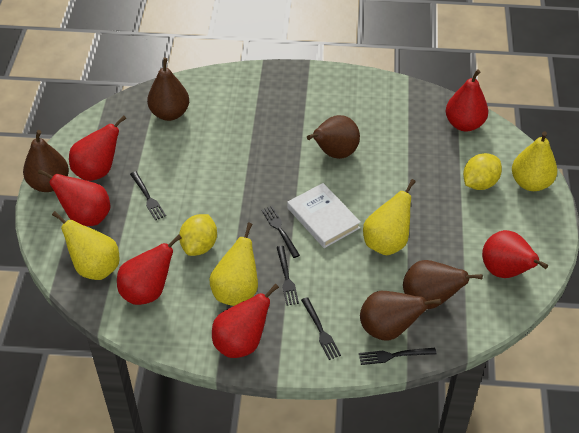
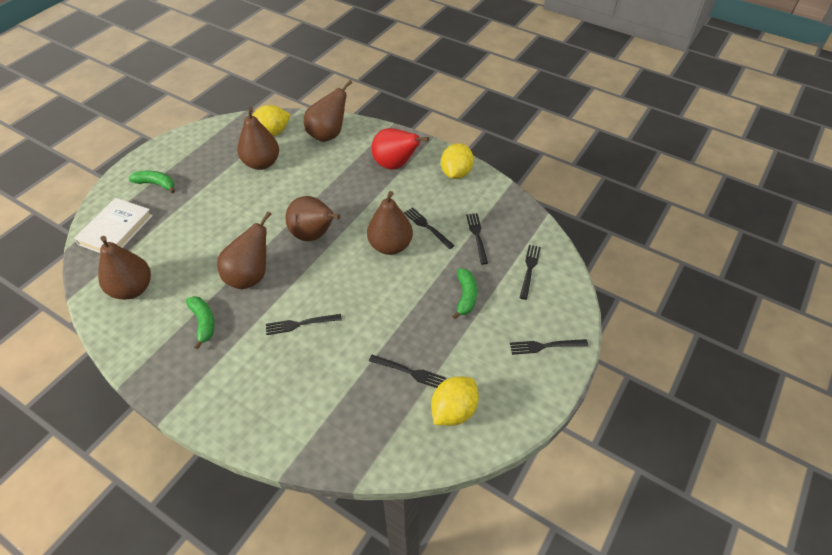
black fork: 5 -> 6
brown pear: 5 -> 6
green banana: 0 -> 3
red pear: 6 -> 1
yellow lemon: 2 -> 3
yellow pear: 4 -> 0

